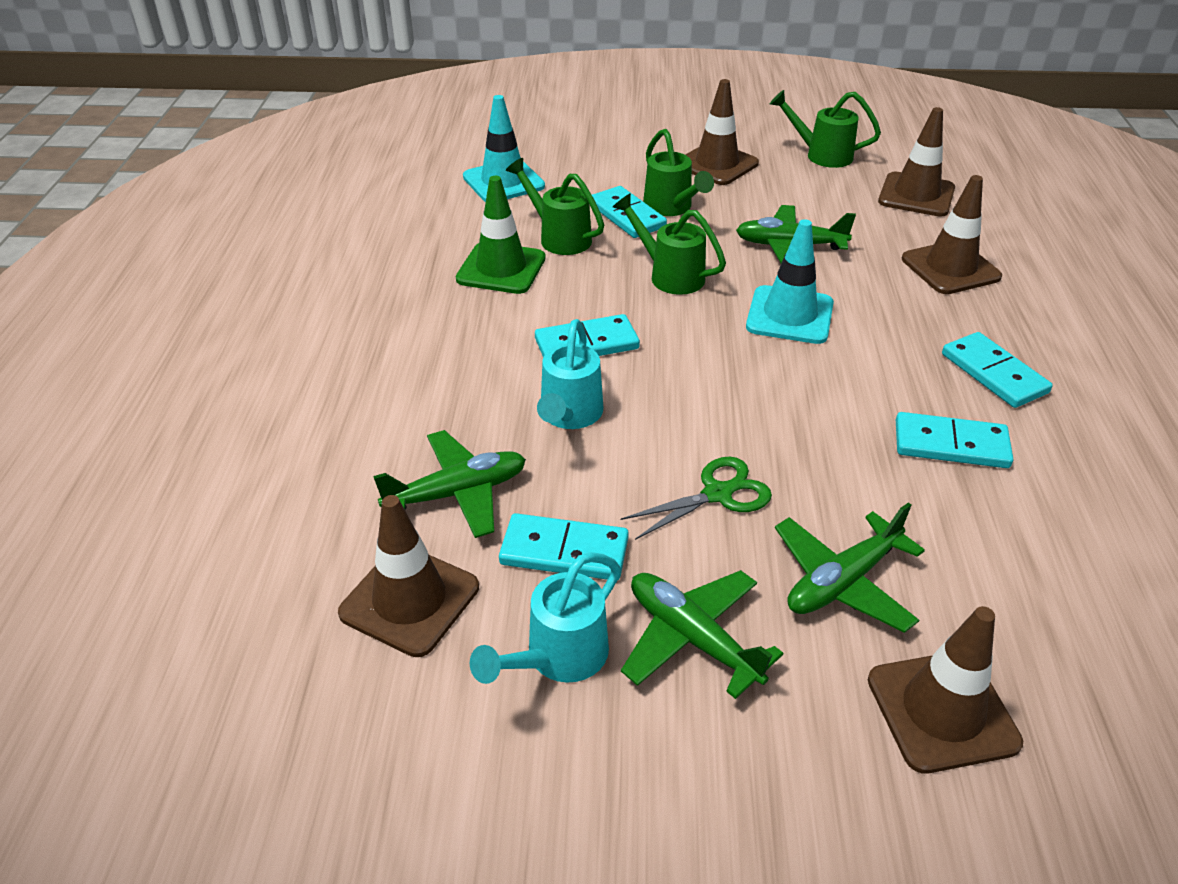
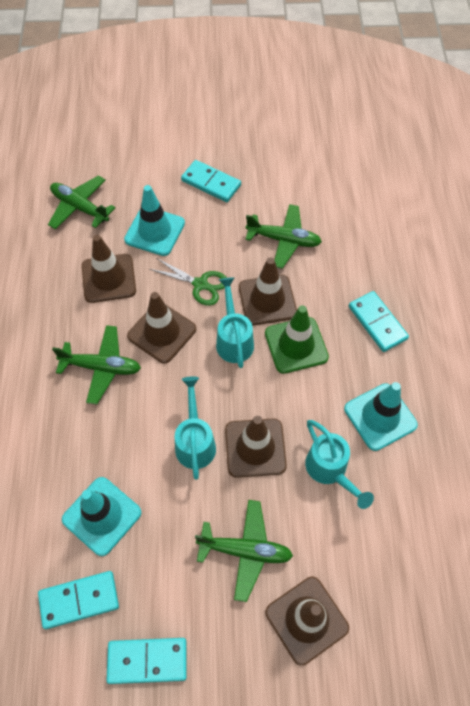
green watering can: 4 -> 0
turquoise domino: 5 -> 4
turquoise traffic cone: 2 -> 3
turquoise watering can: 2 -> 3

